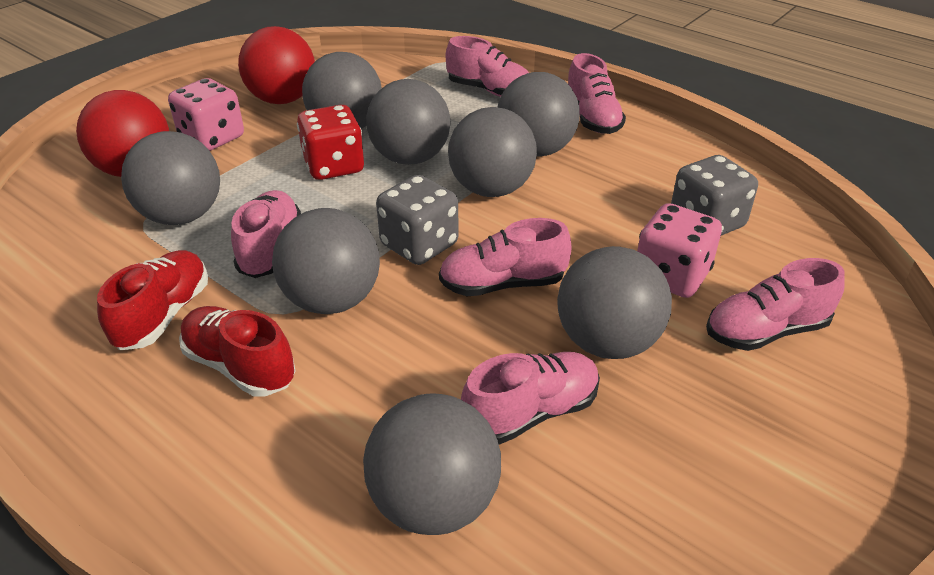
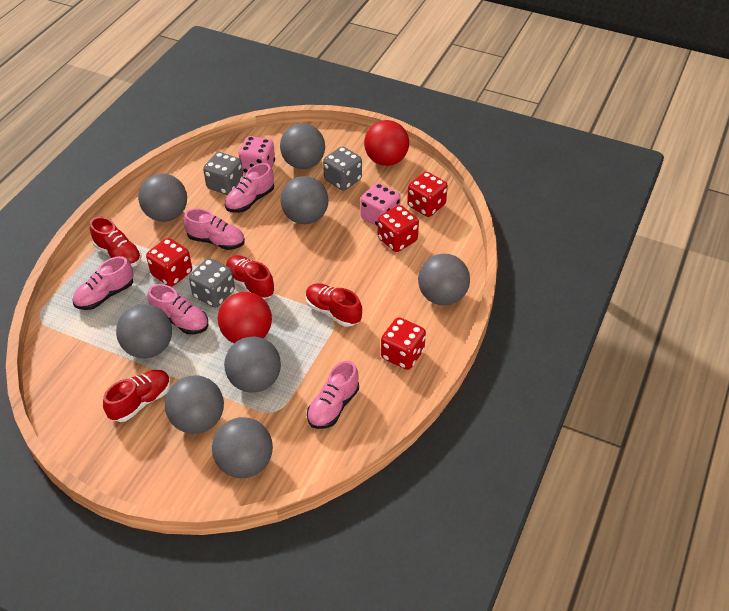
grey dice: 2 -> 3
pink shoe: 6 -> 5
red dice: 1 -> 4
red shoe: 2 -> 4

